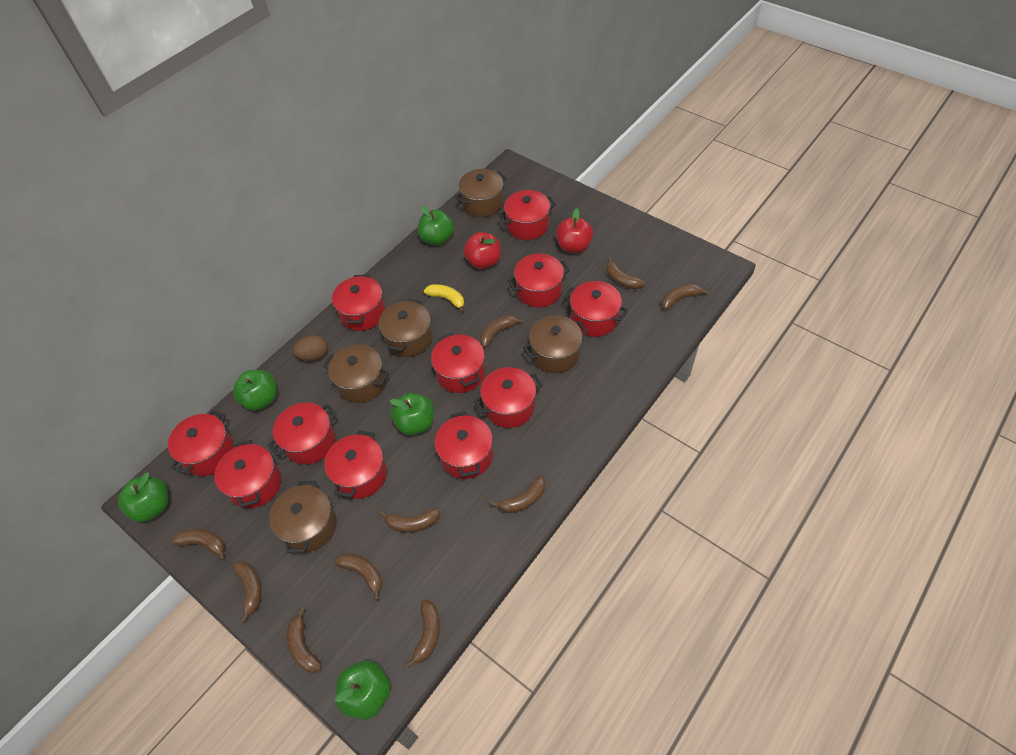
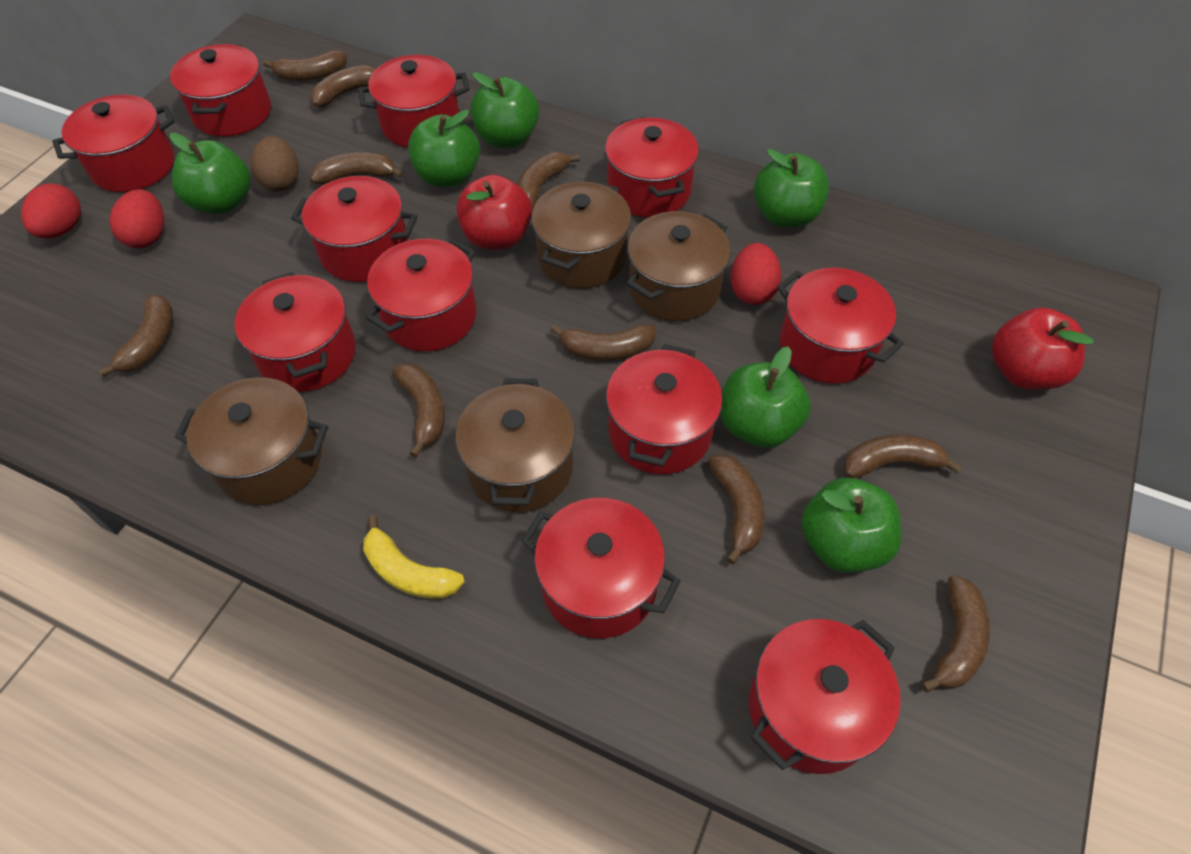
brown pot: 5 -> 4
green apple: 5 -> 6
red egg: 0 -> 3

